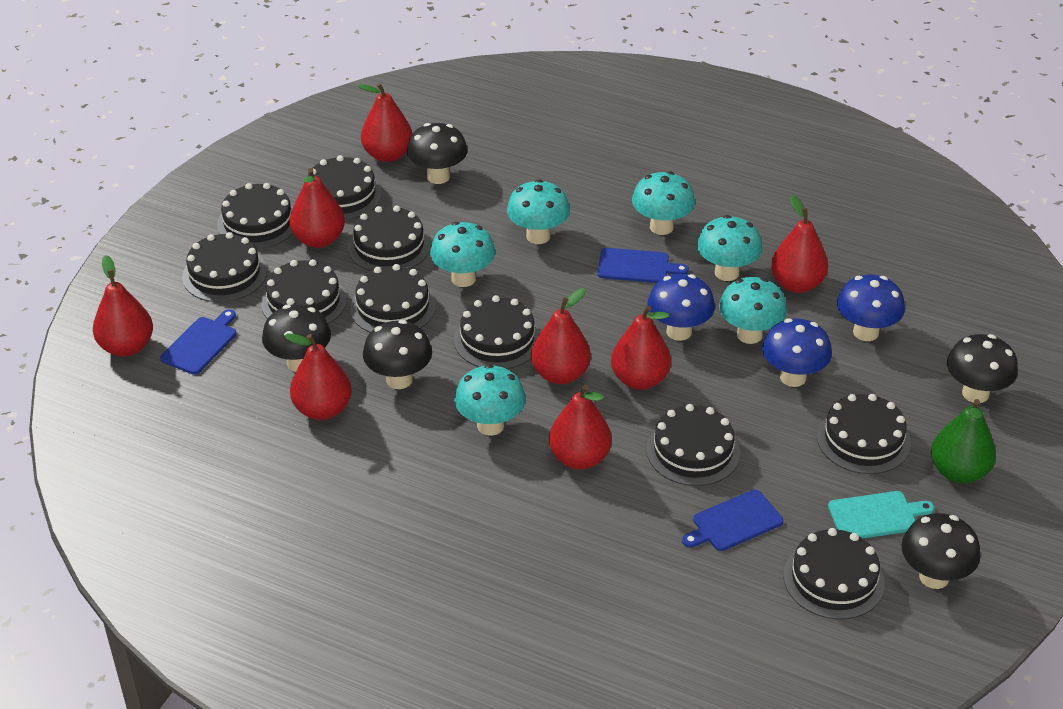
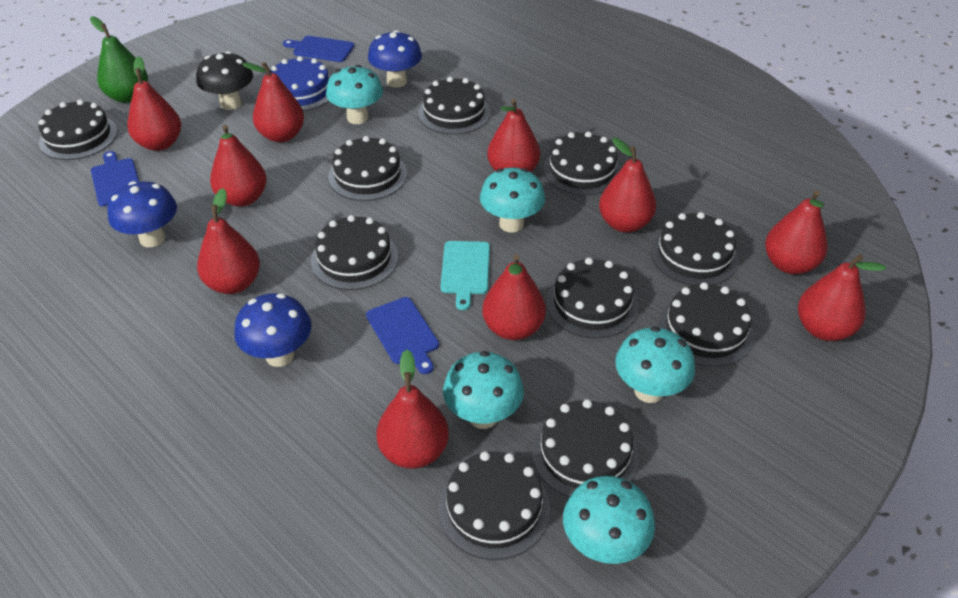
black mushroom: 5 -> 1
blue cake: 0 -> 1
red pear: 8 -> 10
turquoise mushroom: 6 -> 5

